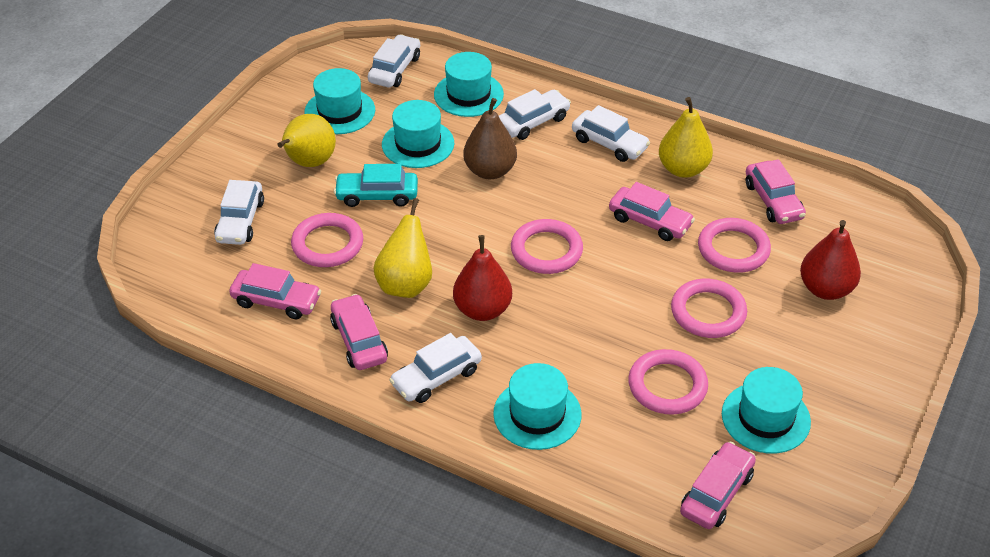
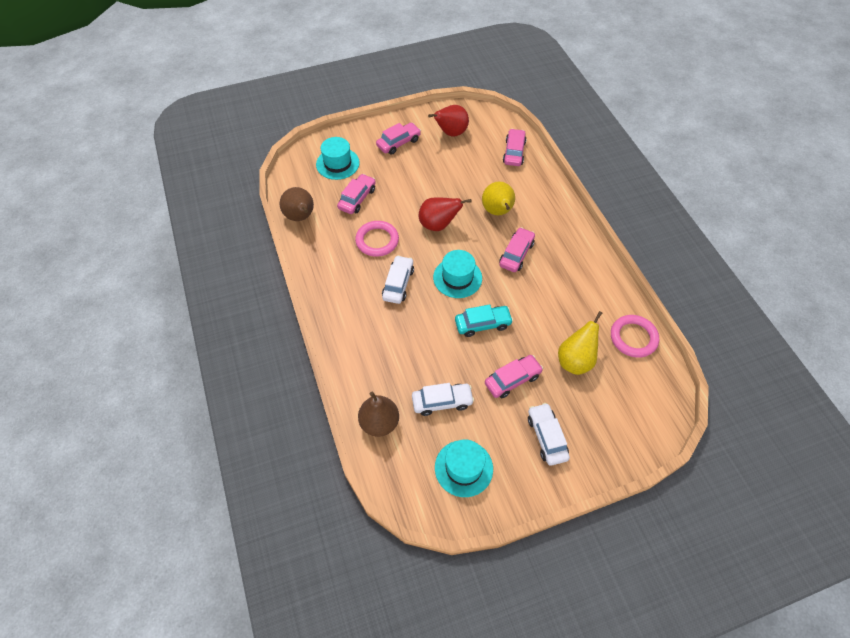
brown pear: 1 -> 2
pink ring: 5 -> 2
turquoise hat: 5 -> 3
white car: 5 -> 3
yellow pear: 3 -> 2

